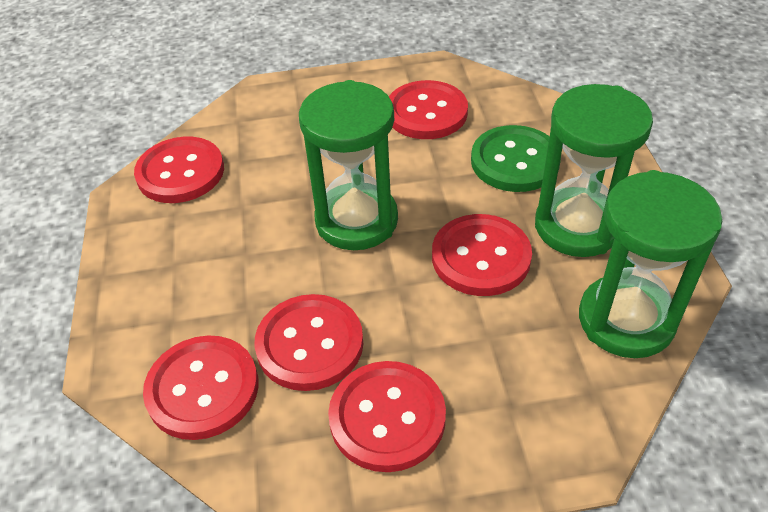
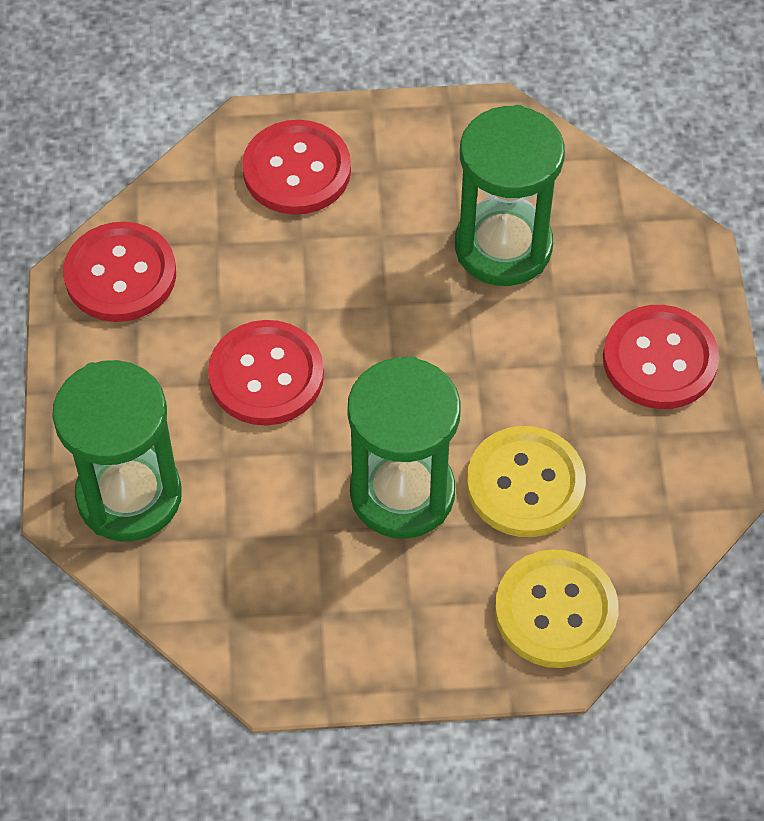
green button: 1 -> 0
red button: 6 -> 4
yellow button: 0 -> 2

